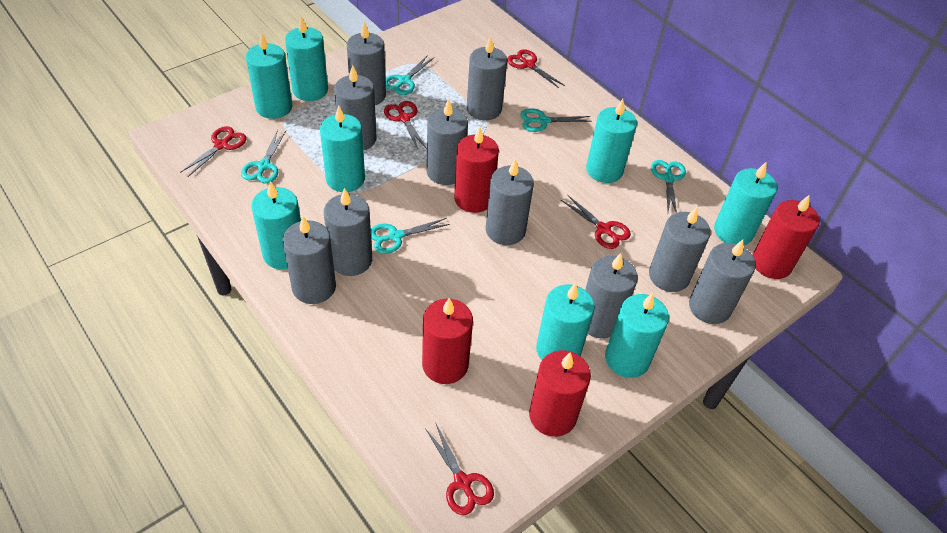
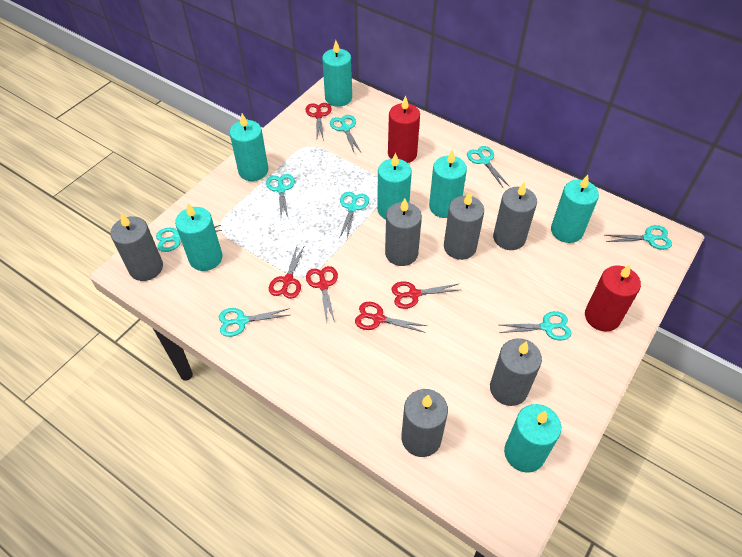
grey candle: 10 -> 6
red candle: 4 -> 2
turquoise candle: 8 -> 7
turquoise scissors: 5 -> 8

